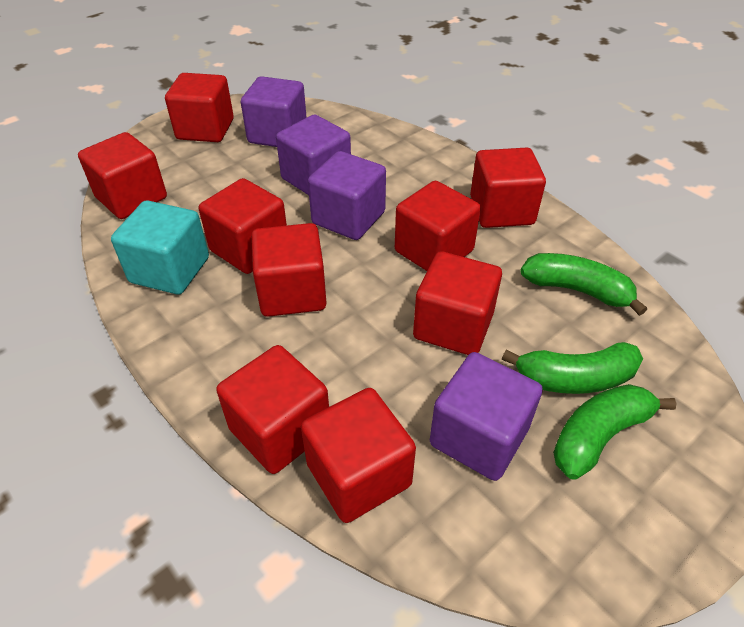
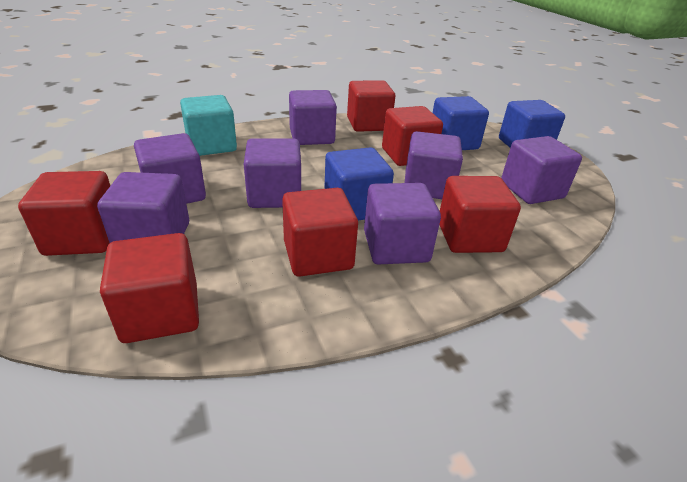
blue cube: 0 -> 3
green banana: 3 -> 0
purple cube: 4 -> 7
red cube: 9 -> 6

